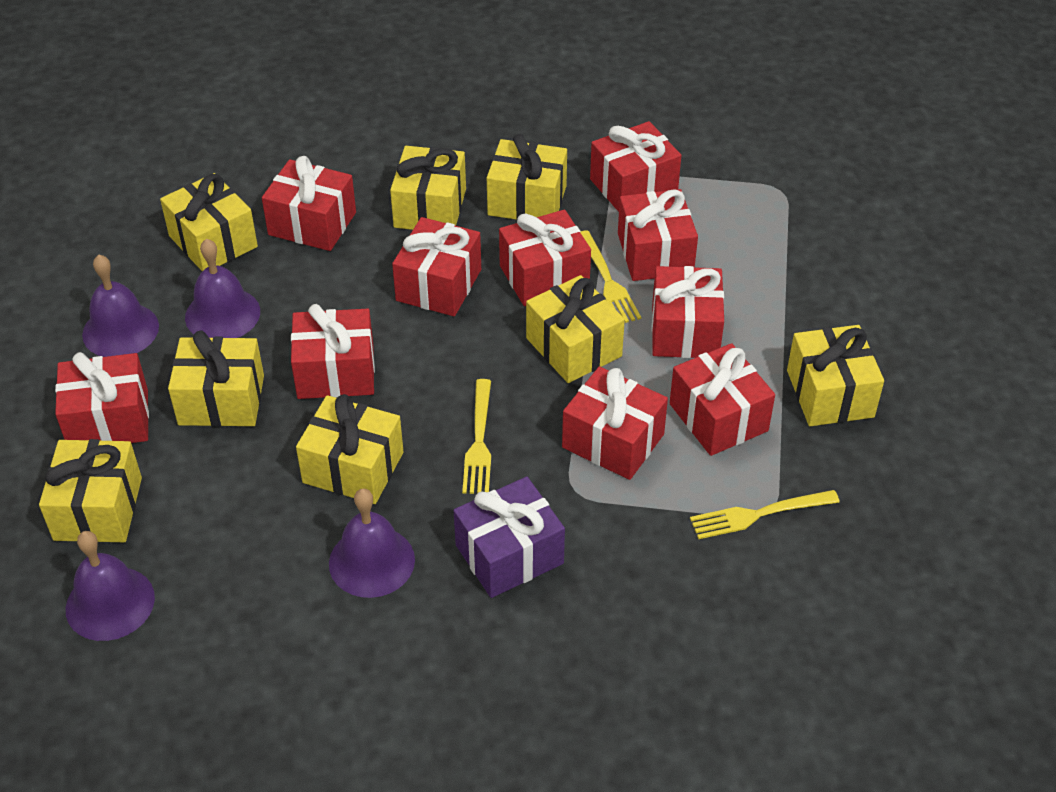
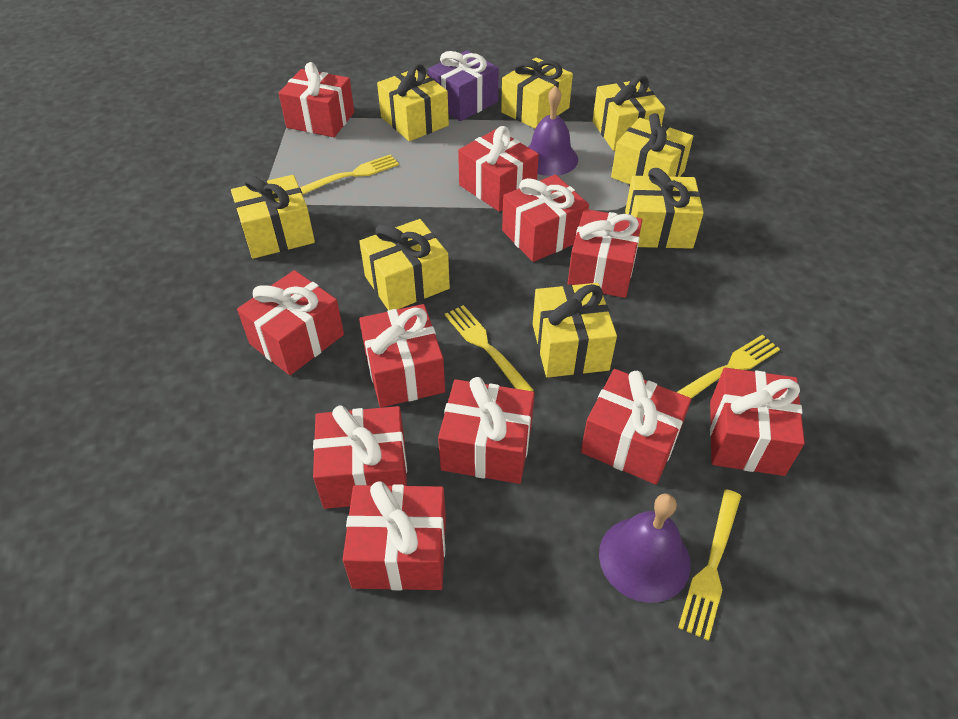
purple bell: 4 -> 2
red gift: 10 -> 11
yellow fork: 3 -> 4

